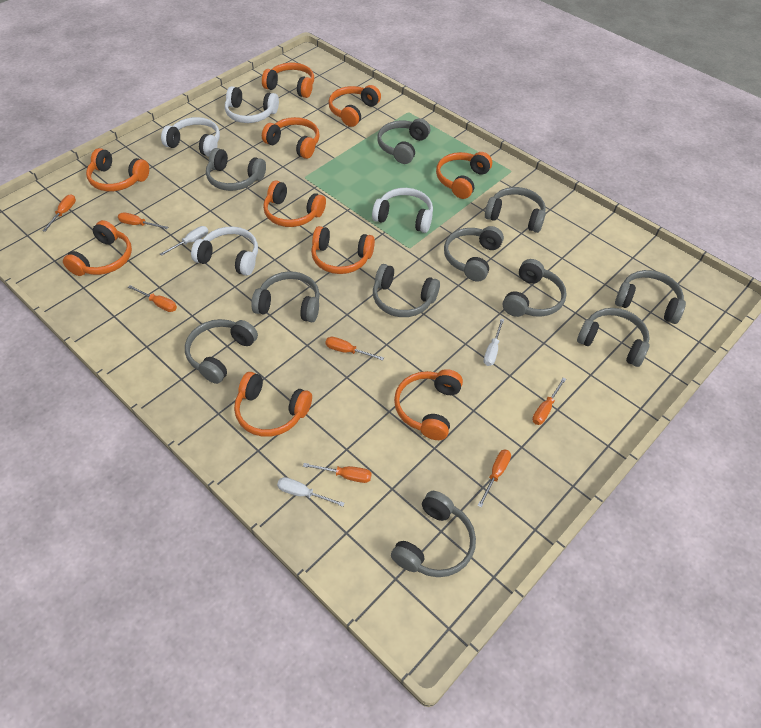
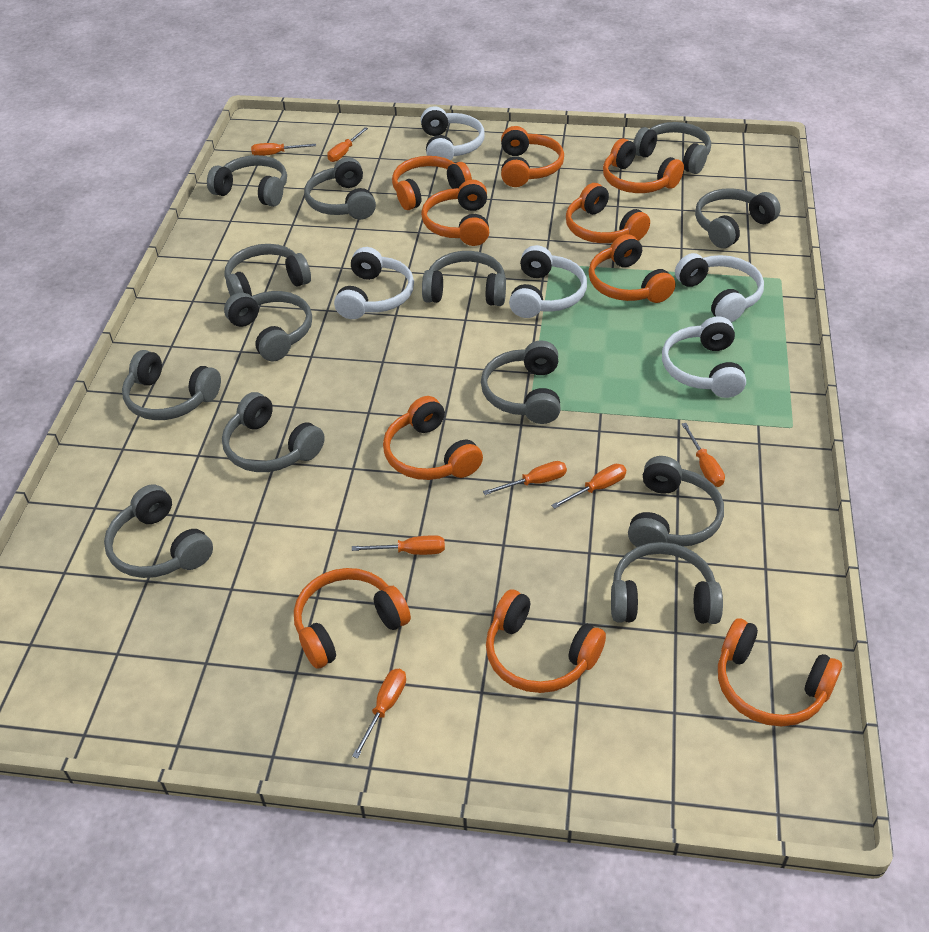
grey headphones: 11 -> 13
white headphones: 4 -> 5
white screwdriver: 3 -> 0

